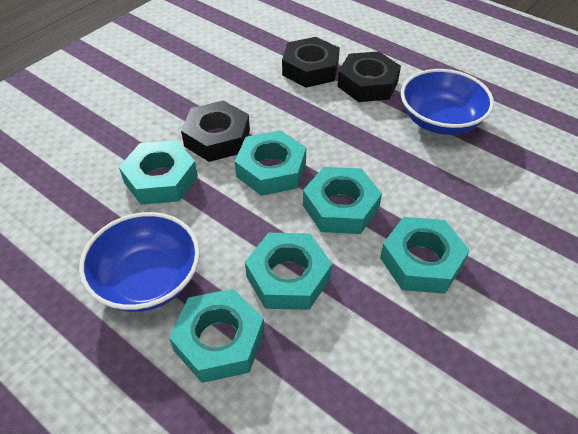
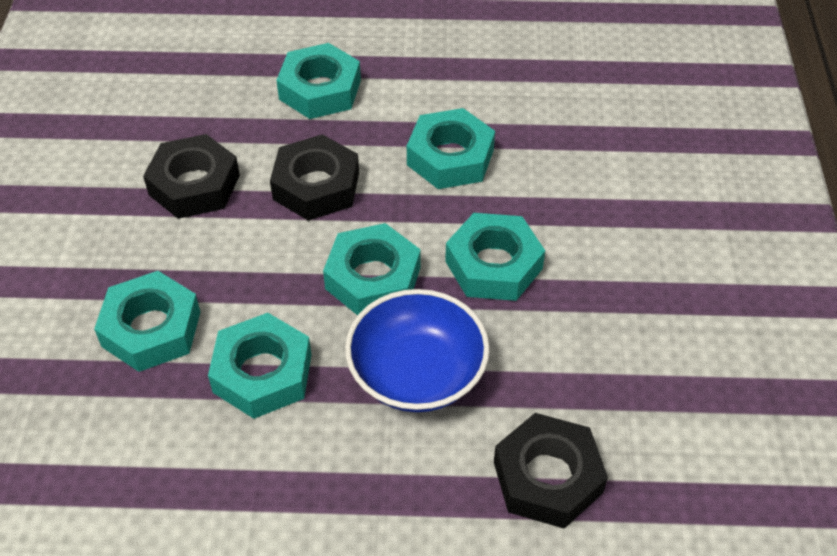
blue bowl: 2 -> 1

